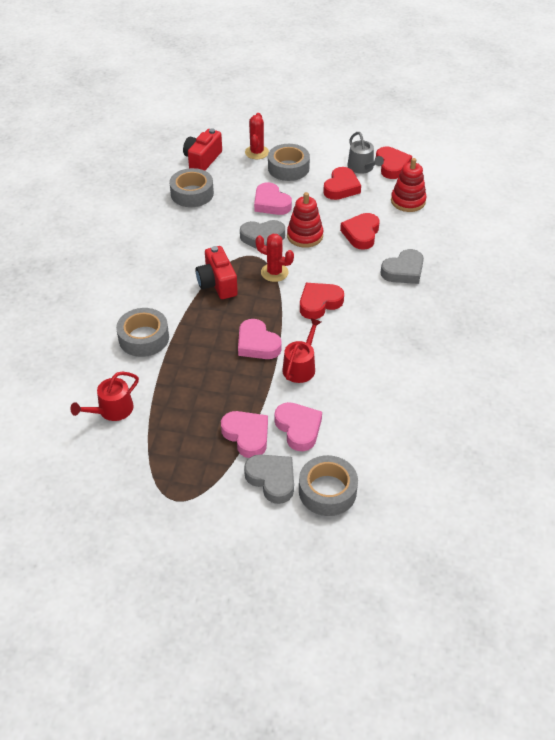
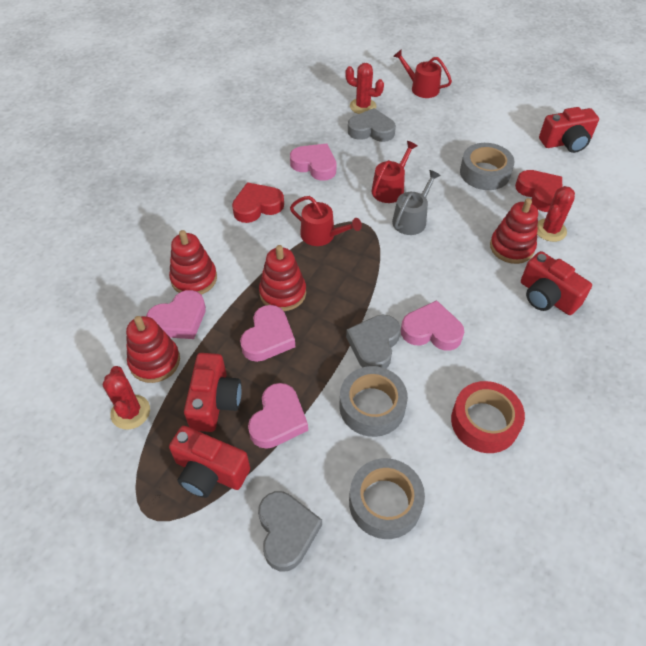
grey tape: 4 -> 3
pink heart: 4 -> 5
red cactus: 2 -> 3
red camera: 2 -> 4
red heart: 4 -> 2
red stacking toy: 2 -> 4
red tape: 0 -> 1
red watering can: 2 -> 3

